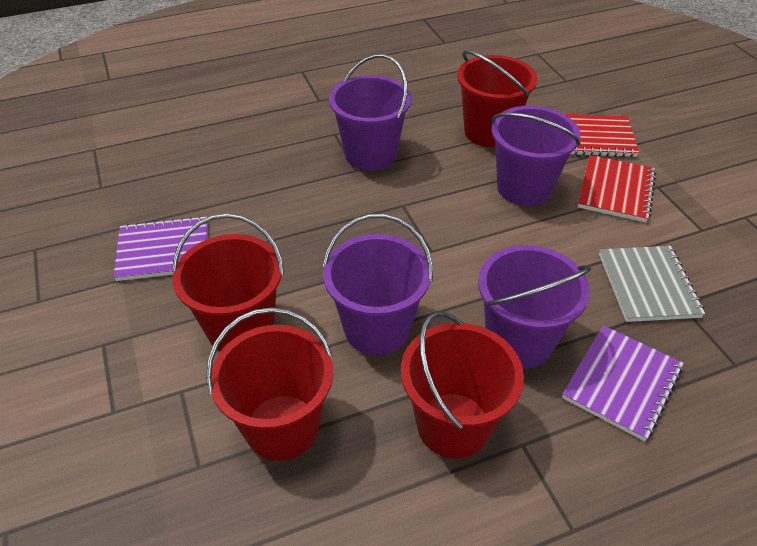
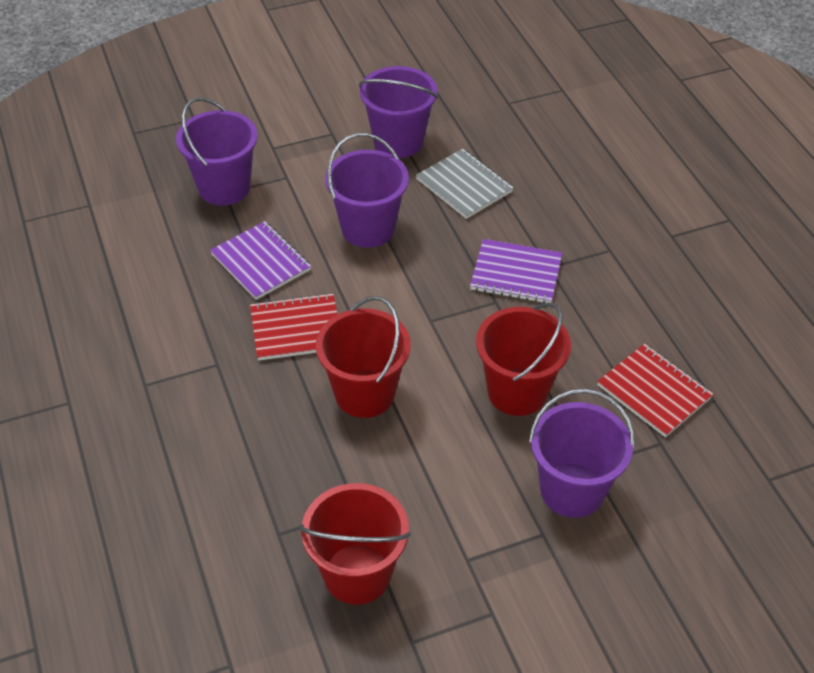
red bucket: 4 -> 3

